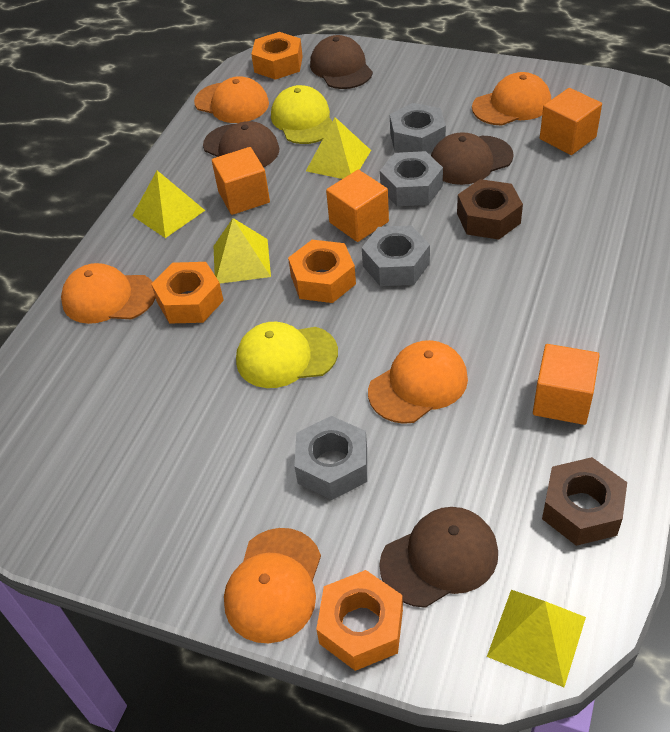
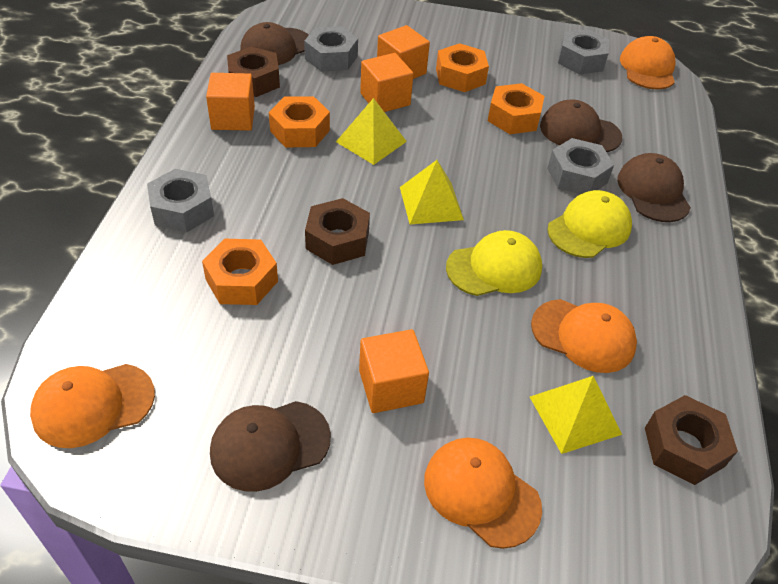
brown nut: 2 -> 3
orange cap: 5 -> 4
yellow pyramid: 4 -> 3

